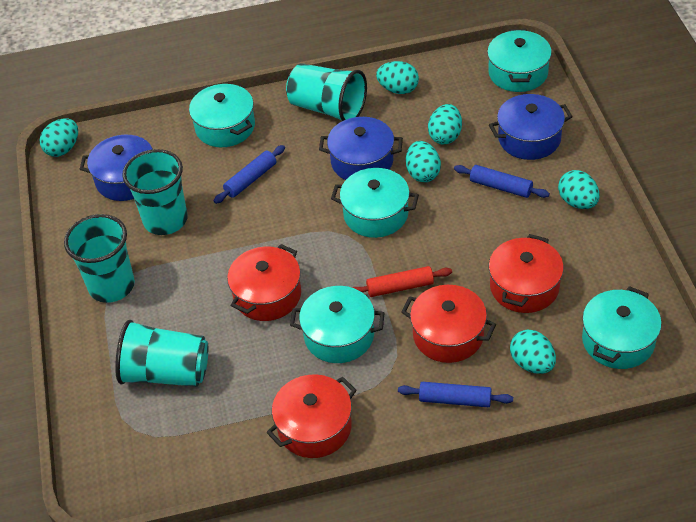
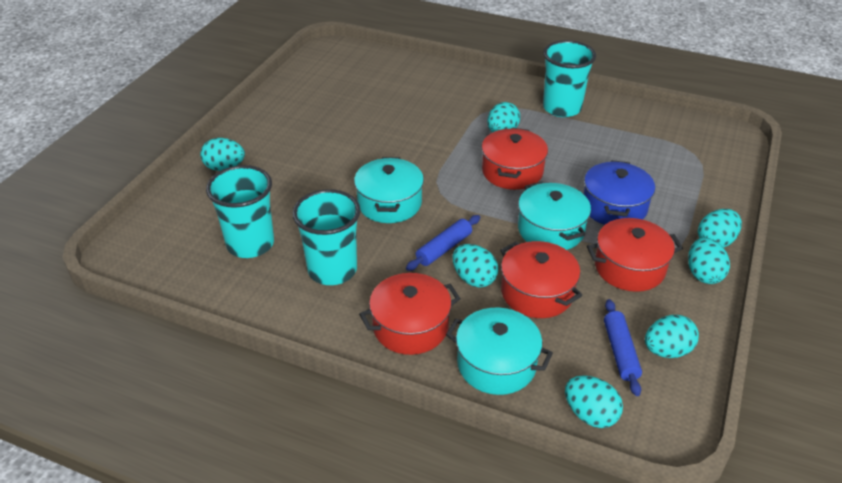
blue pot: 3 -> 1
blue rolling pin: 3 -> 2
red rolling pin: 1 -> 0
turquoise cup: 4 -> 3
turquoise egg: 6 -> 7
turquoise pot: 5 -> 3

